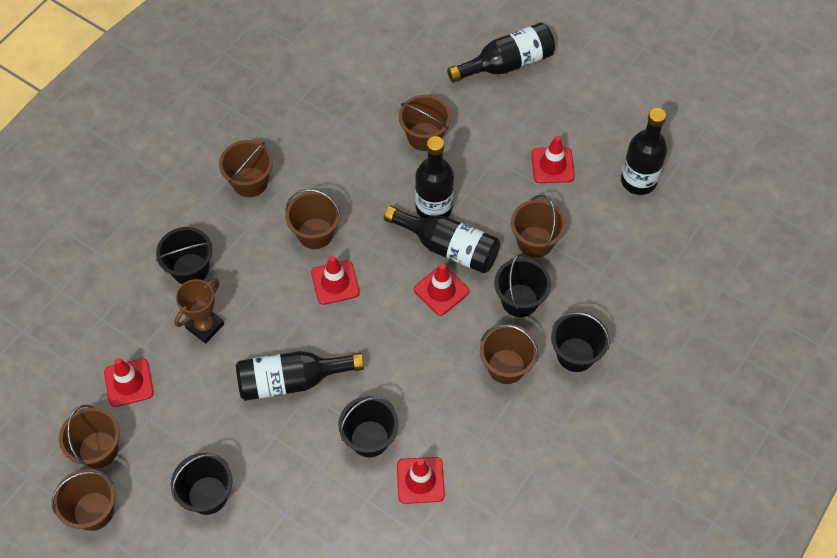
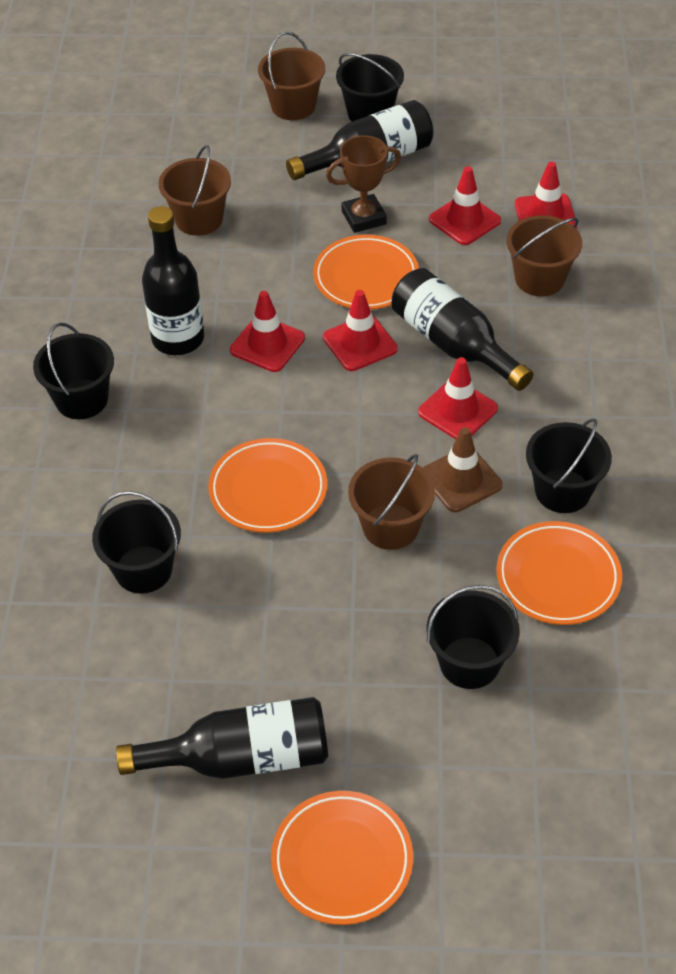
black bottle: 5 -> 4
brown bucket: 7 -> 4
brown traffic cone: 0 -> 1
orange plate: 0 -> 4

